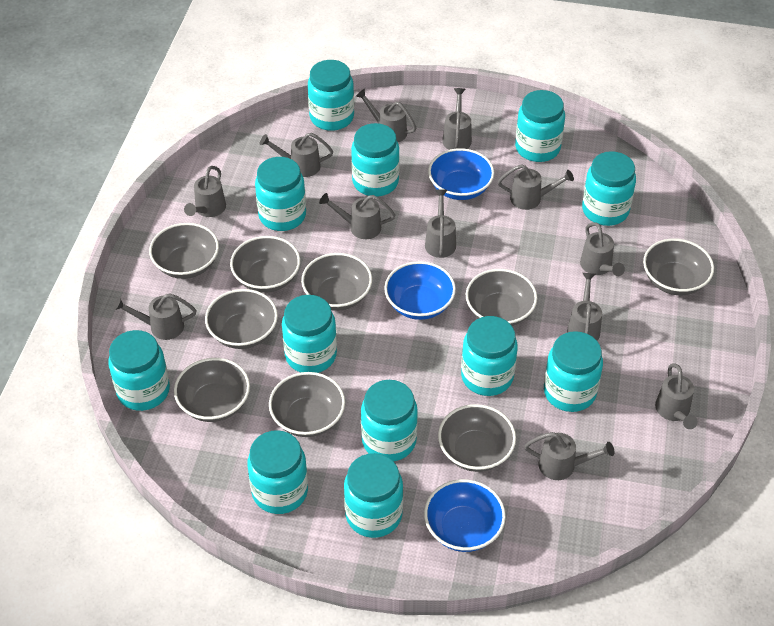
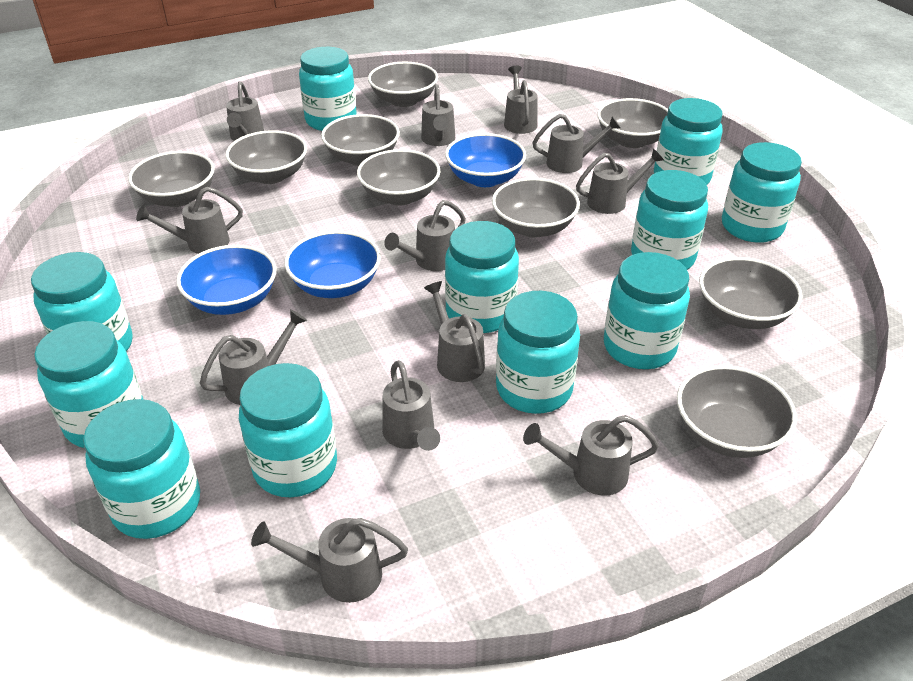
turquoise jar: 12 -> 11

